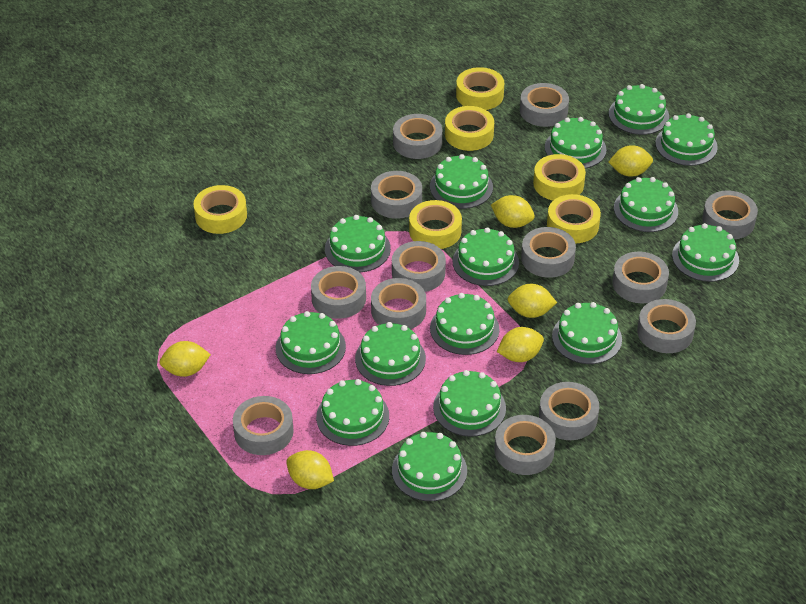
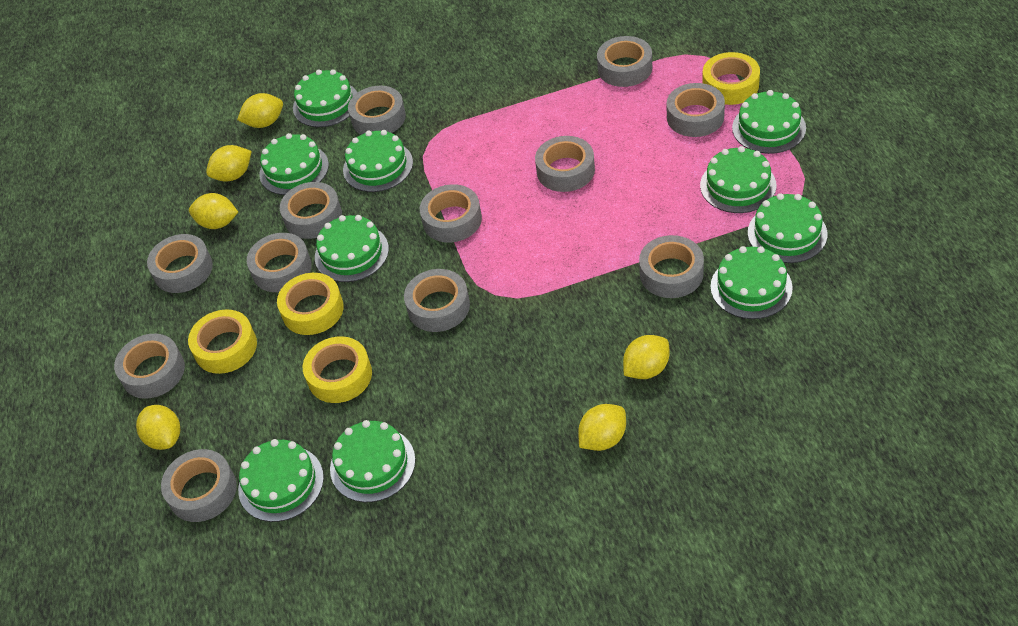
green cake: 15 -> 10
grey tape: 13 -> 12
yellow tape: 6 -> 4

